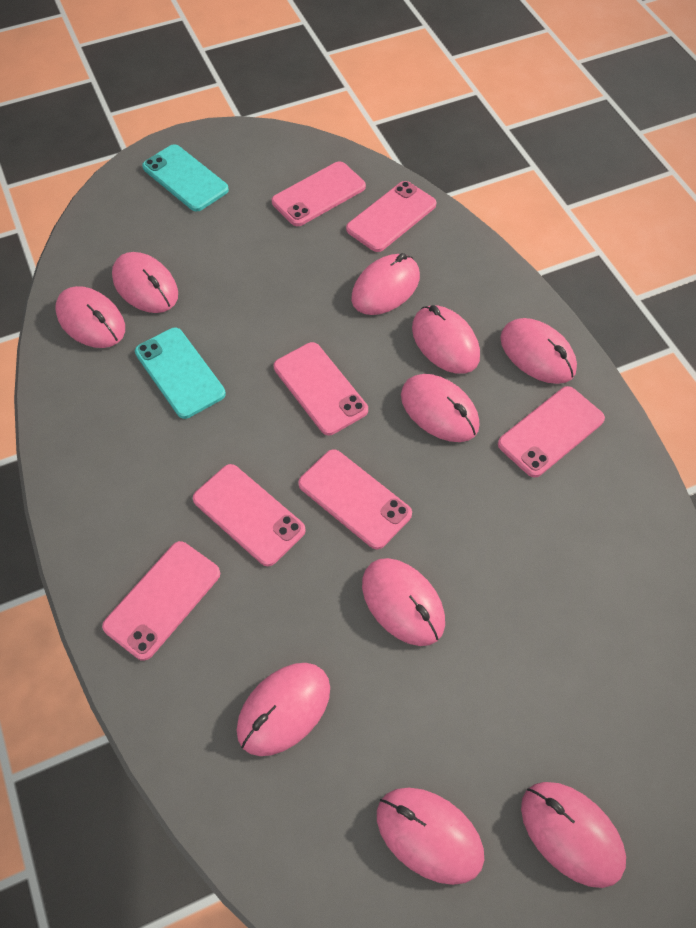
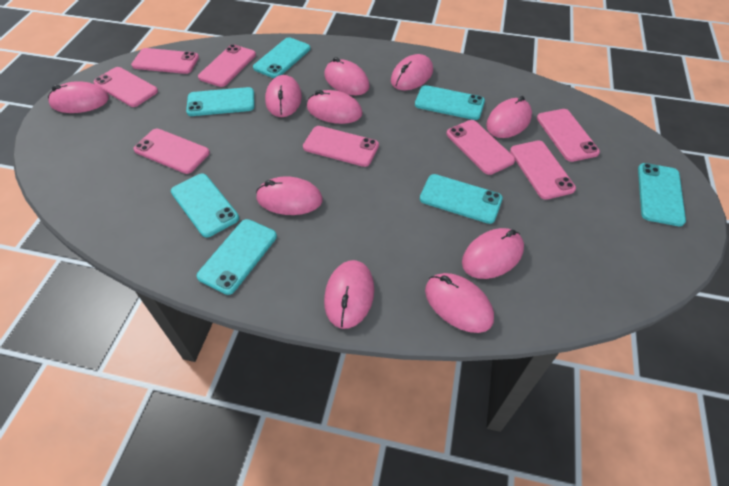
pink phone: 7 -> 8
turquoise phone: 2 -> 7

